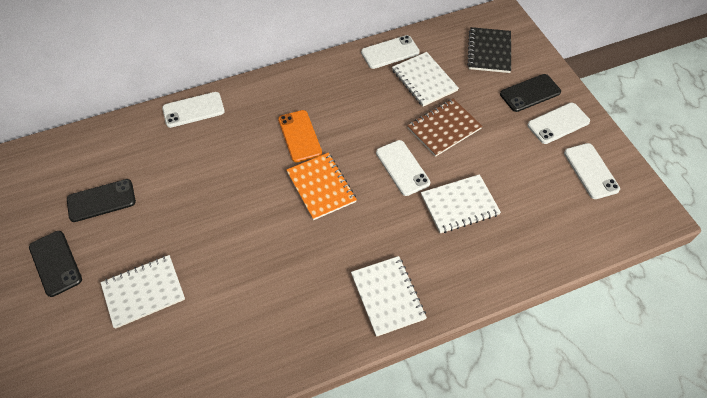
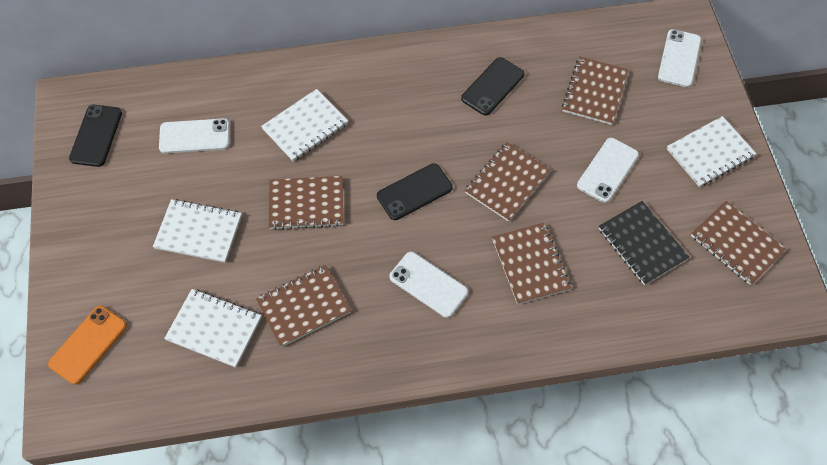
brown notebook: 1 -> 6
orange notebook: 1 -> 0
white phone: 5 -> 4

